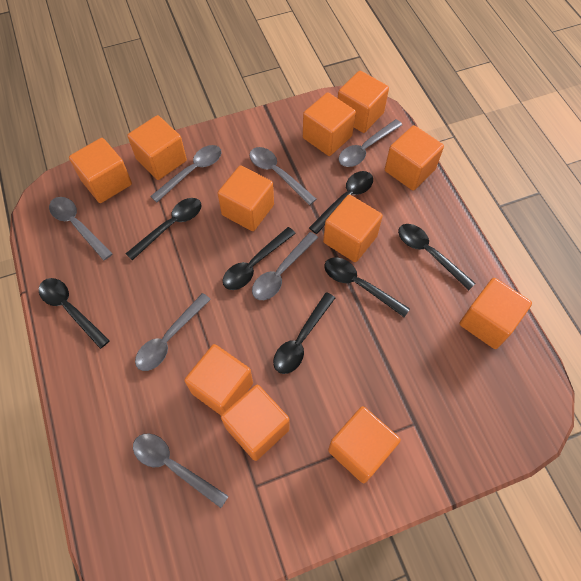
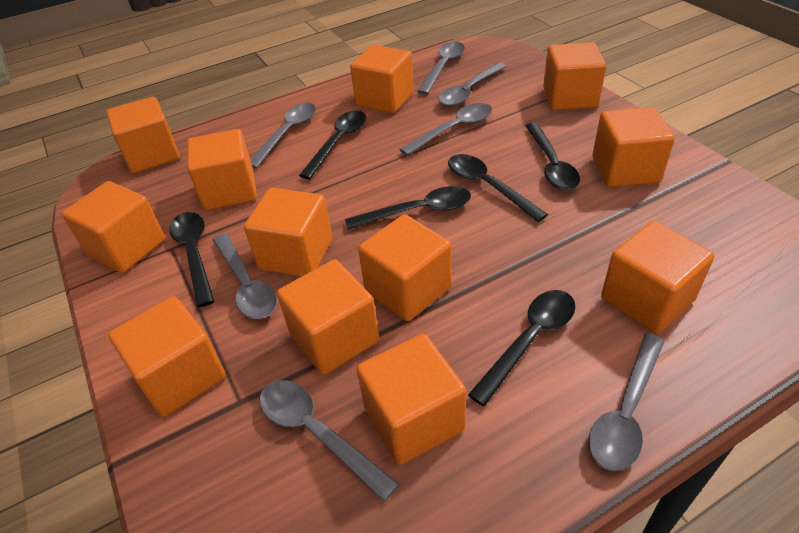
black spoon: 7 -> 6
orange cube: 11 -> 12

